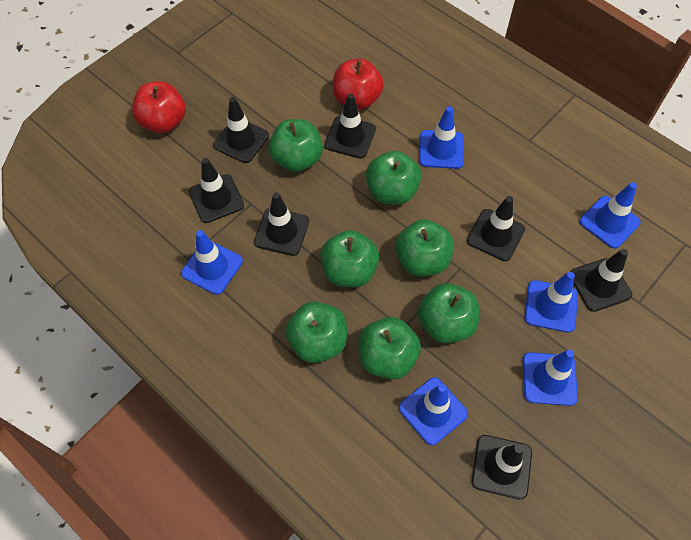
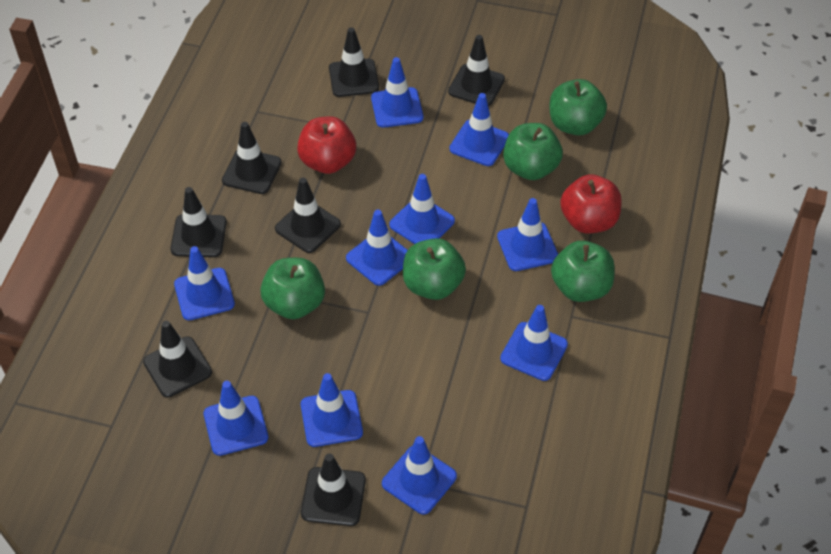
blue traffic cone: 6 -> 10
green apple: 7 -> 5

